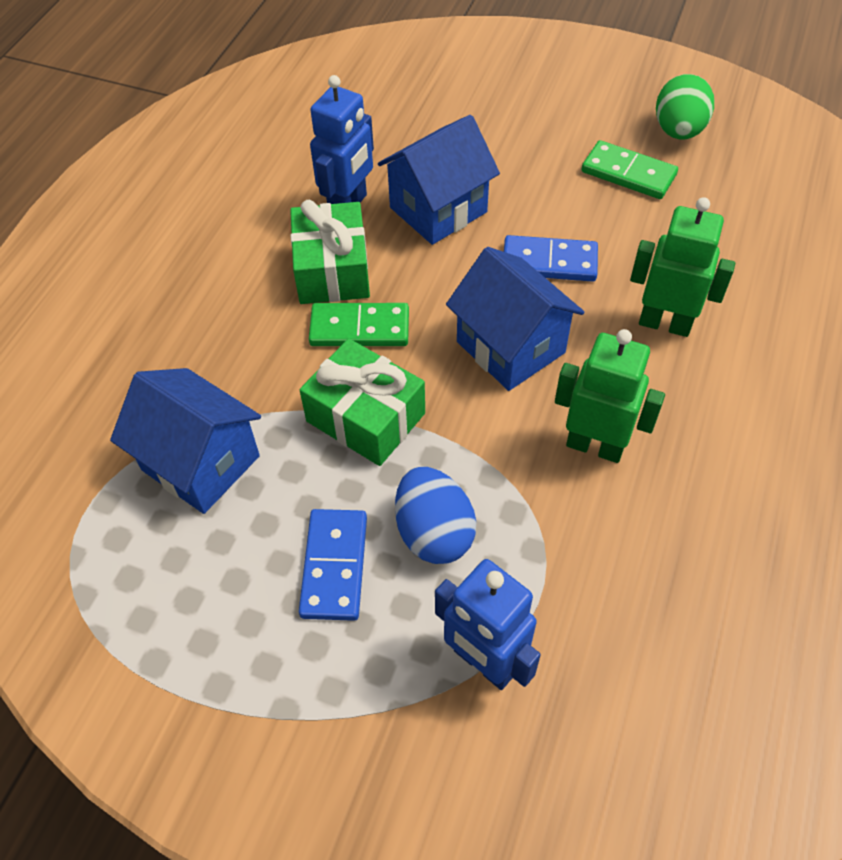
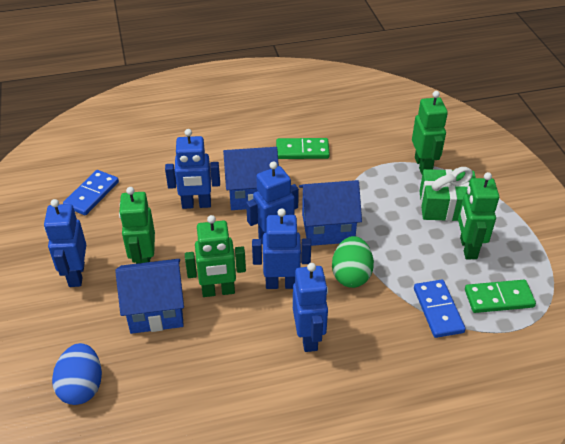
blue robot: 2 -> 5
green gift: 2 -> 1
green robot: 2 -> 4

